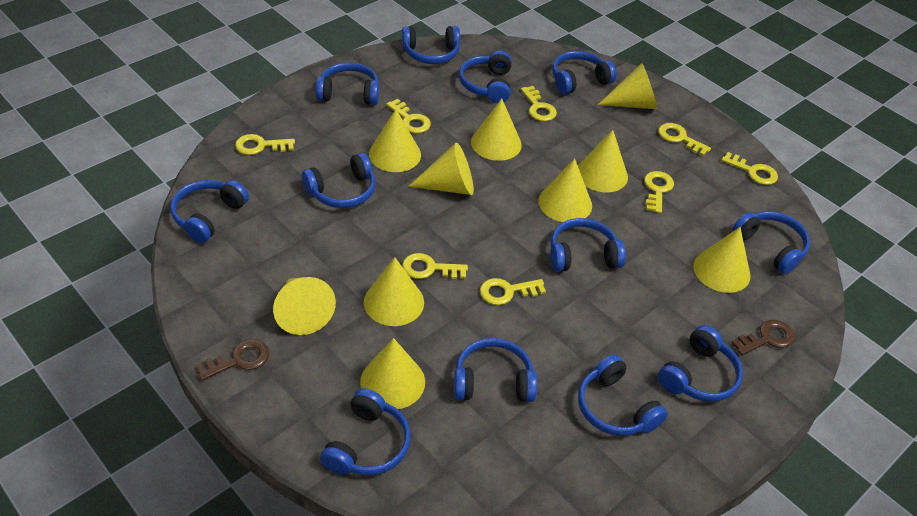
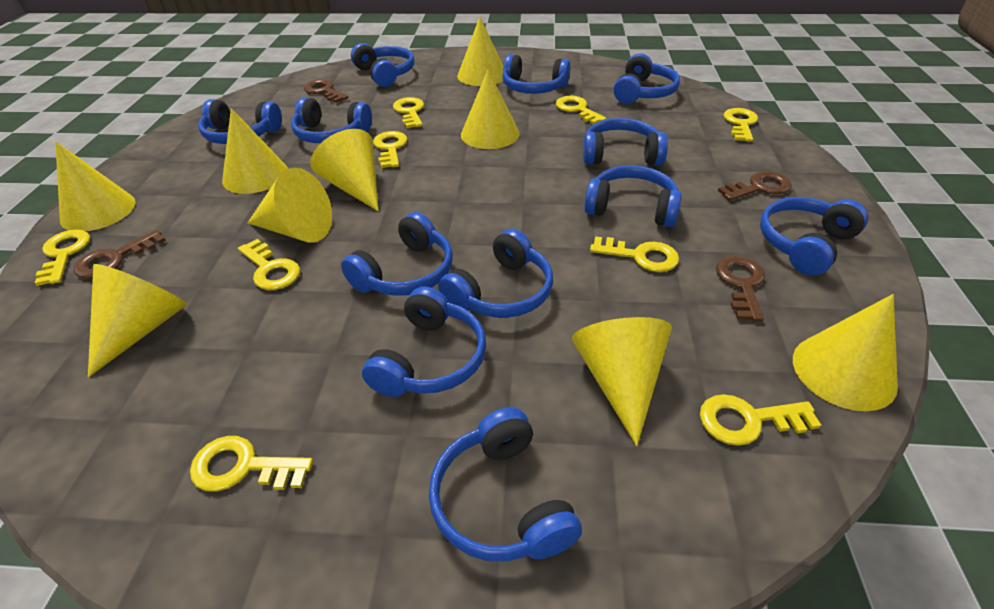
brown key: 2 -> 4
yellow cone: 10 -> 9
yellow key: 8 -> 9

